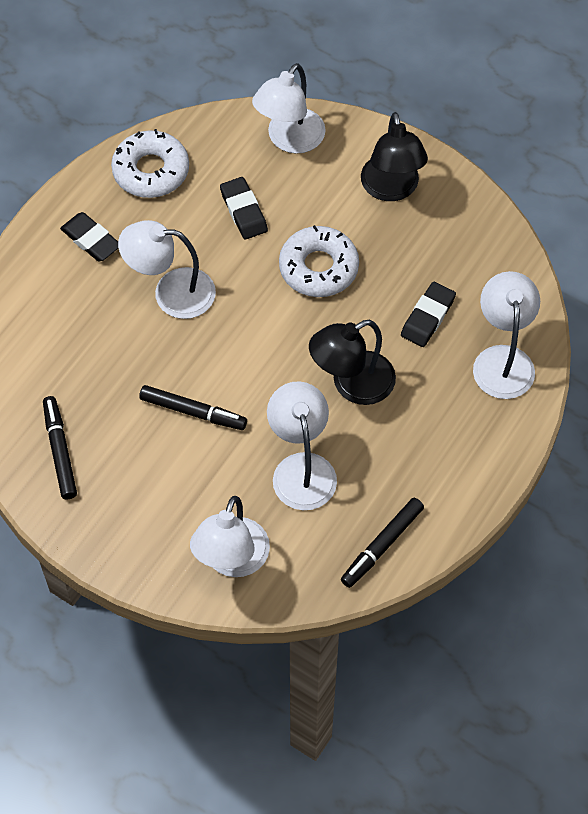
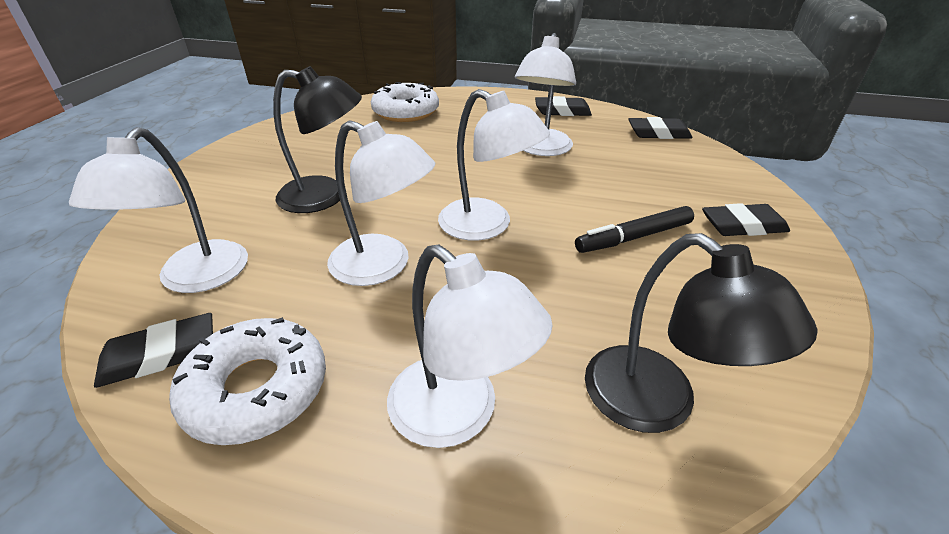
black eraser: 3 -> 4
black marker: 3 -> 1

